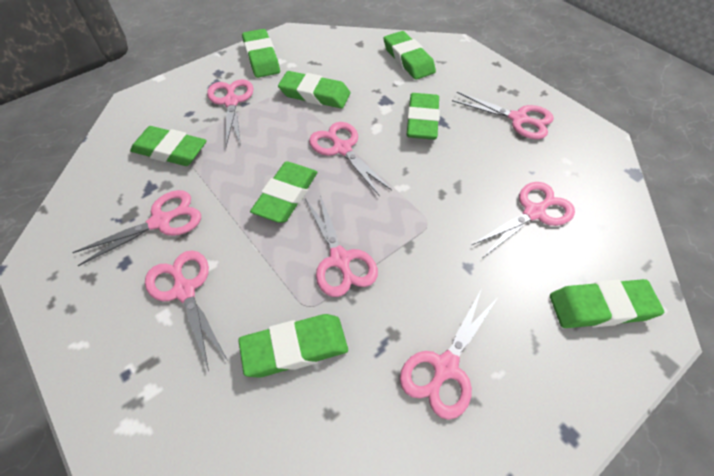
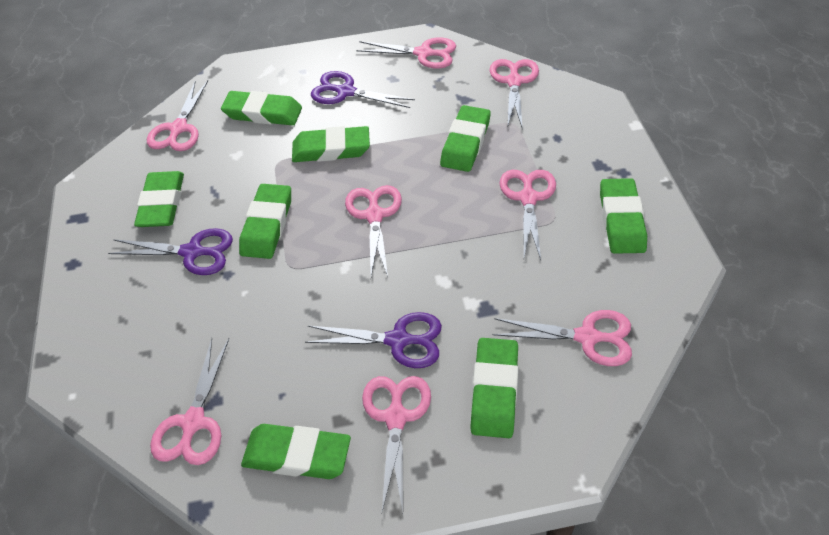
purple scissors: 0 -> 3

